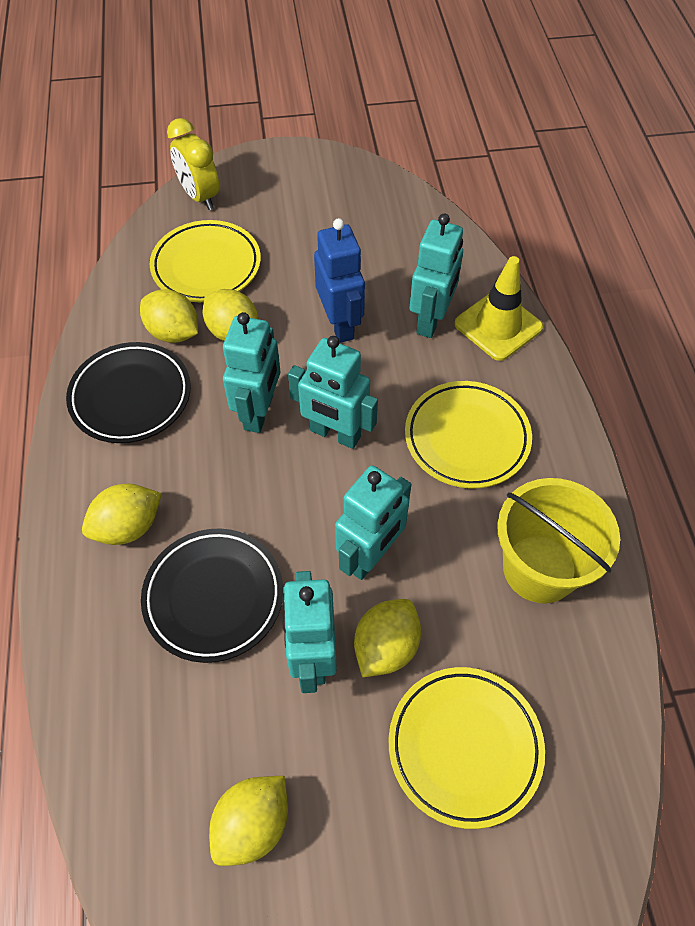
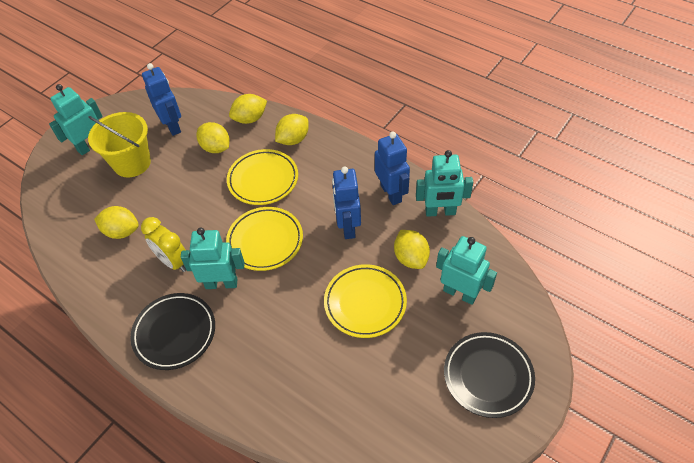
blue robot: 1 -> 3
turquoise robot: 5 -> 4
yellow traffic cone: 1 -> 0

